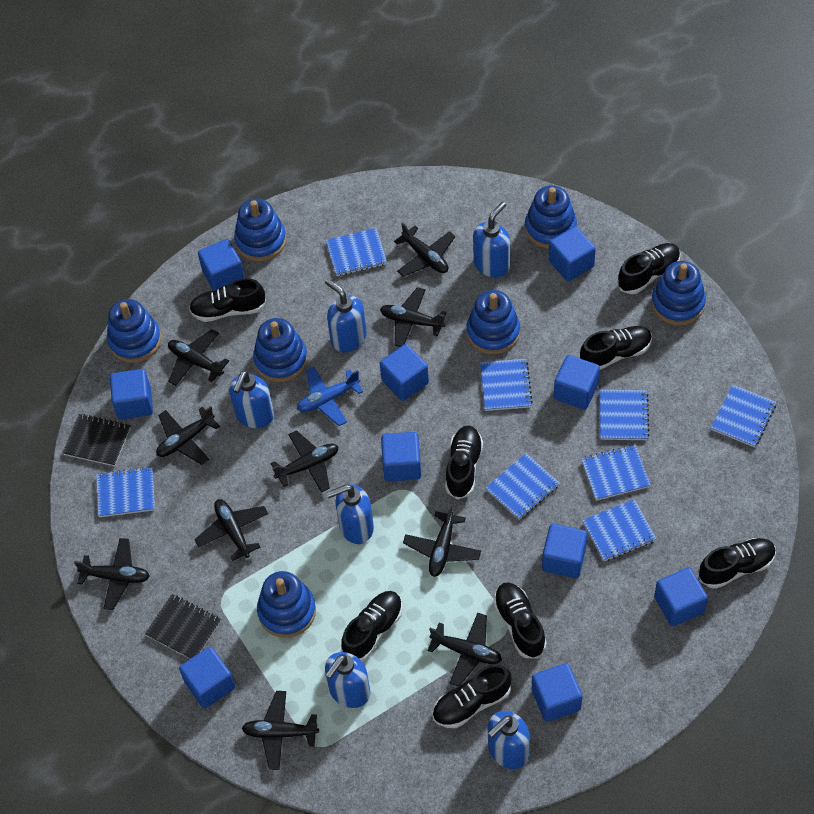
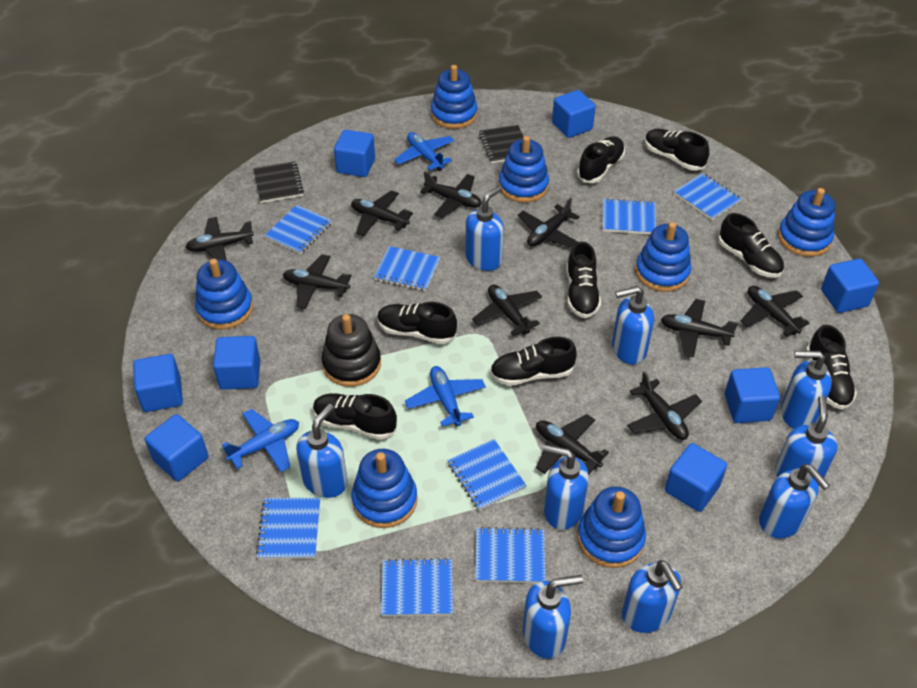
black stacking toy: 0 -> 1
blue cube: 10 -> 8
blue plane: 1 -> 3
blue soap dispenser: 6 -> 9

